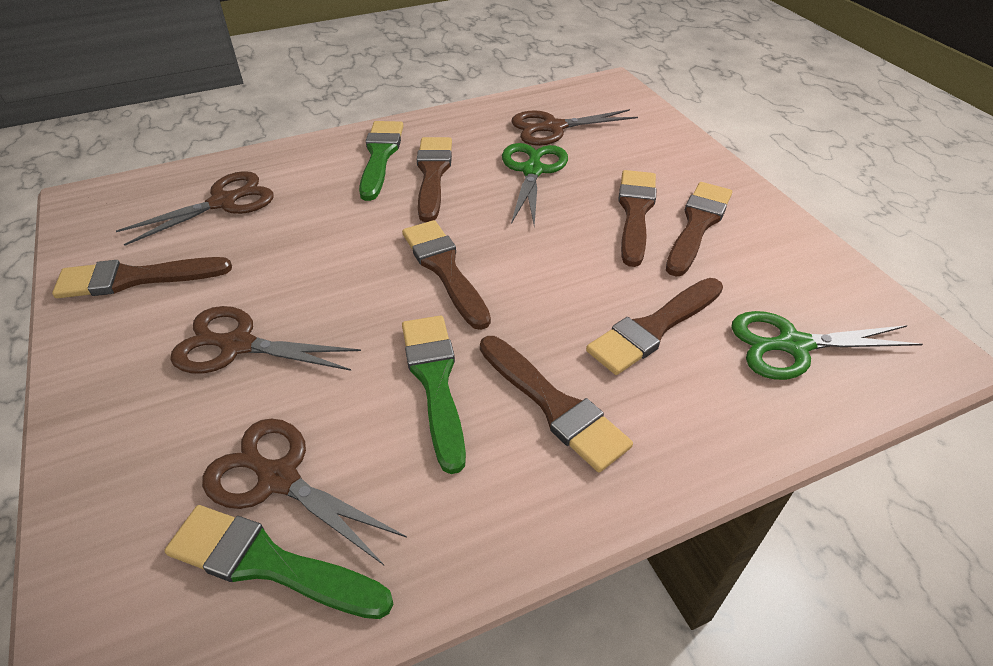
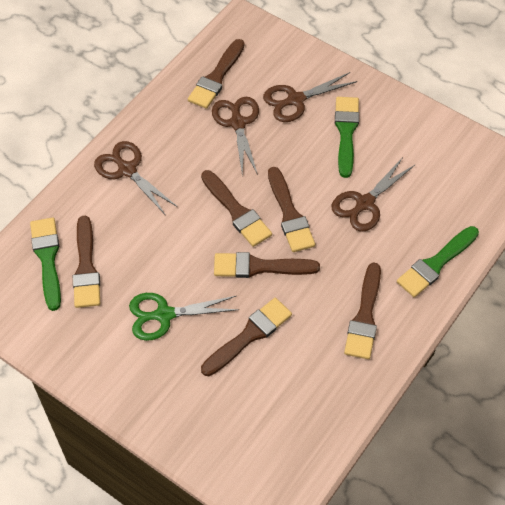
green scissors: 2 -> 1

